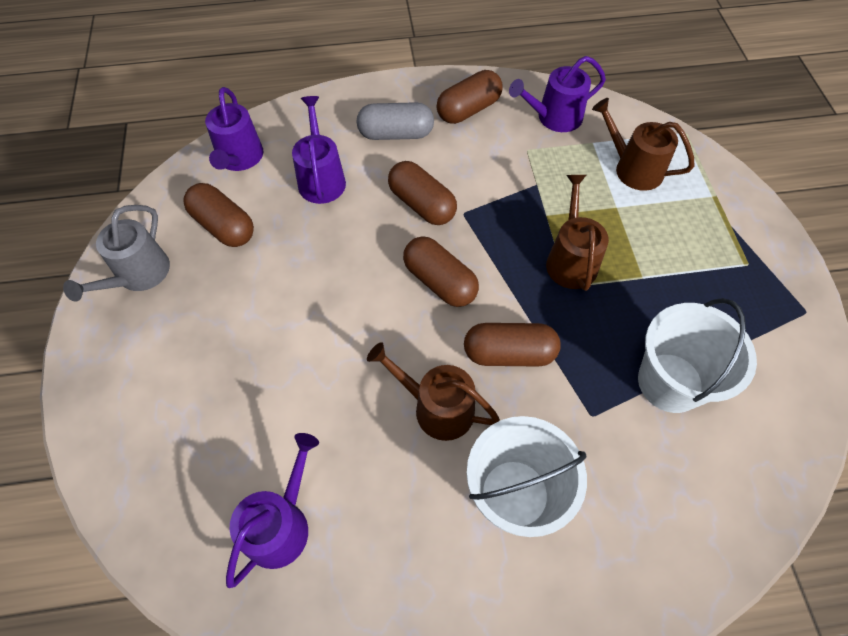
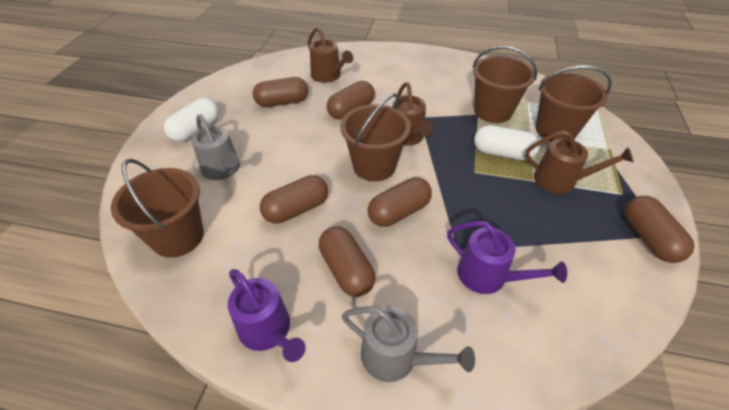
brown bucket: 0 -> 4
brown capsule: 5 -> 6
grey capsule: 1 -> 0
grey watering can: 1 -> 2
purple watering can: 4 -> 2
white bucket: 2 -> 0
white capsule: 0 -> 2

